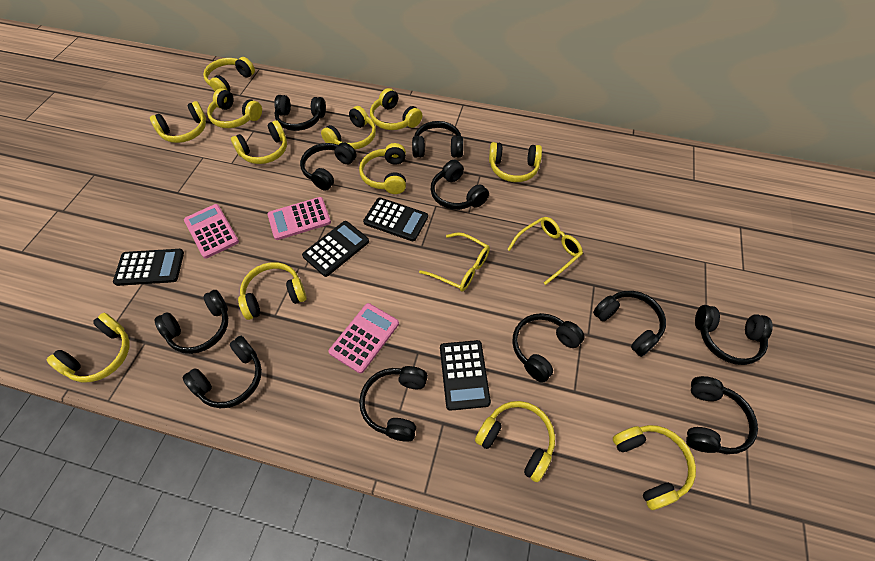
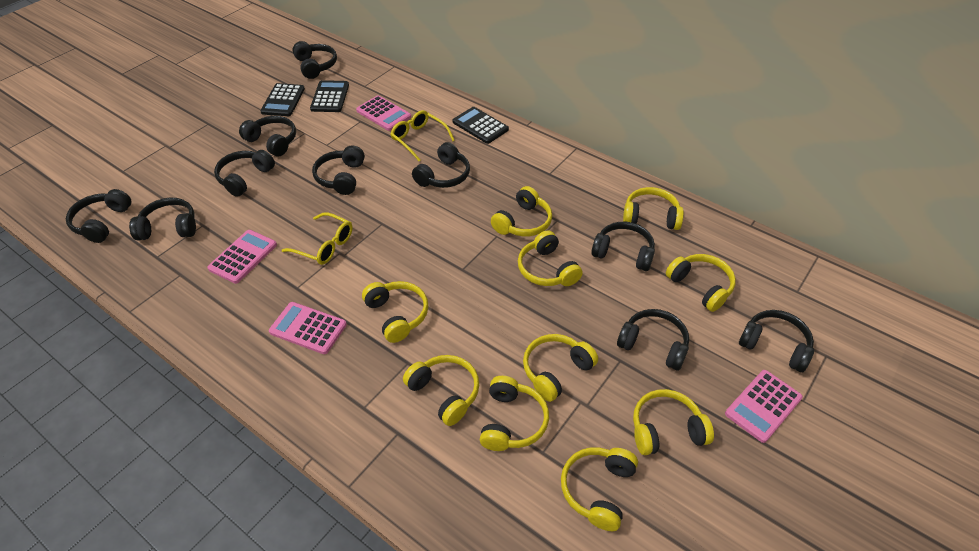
black calculator: 4 -> 3
black headphones: 11 -> 10
pink calculator: 3 -> 4
yellow headphones: 12 -> 10

